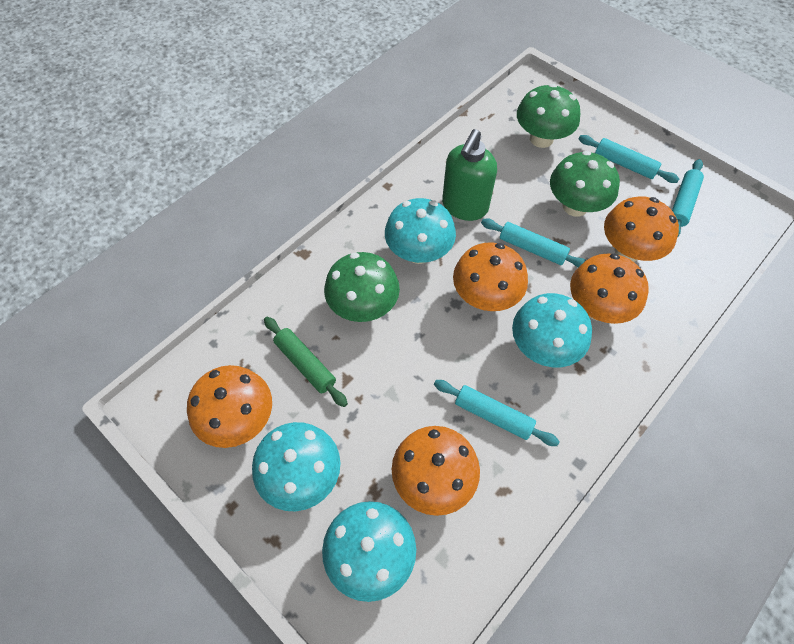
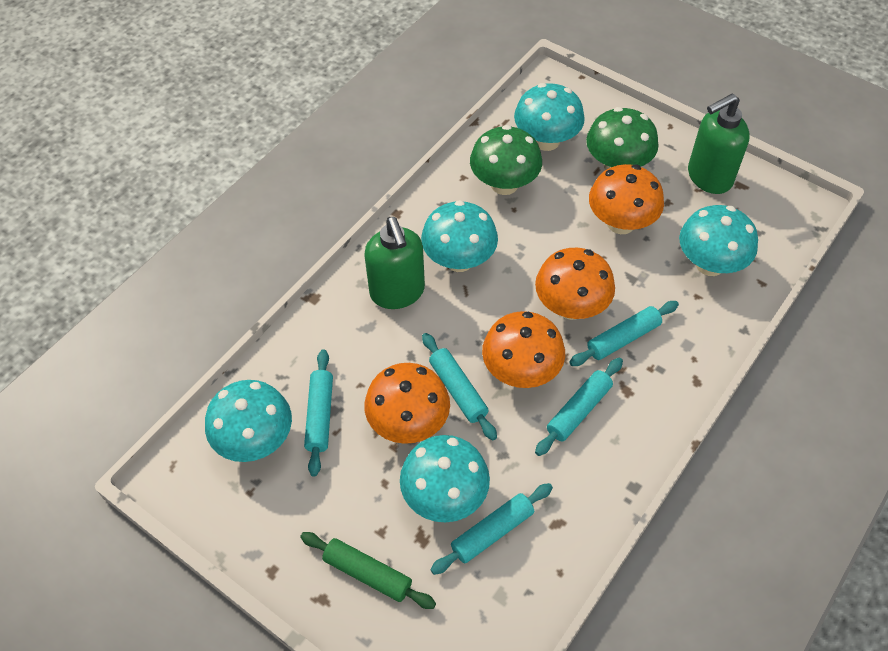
green mushroom: 3 -> 2
green soap dispenser: 1 -> 2
orange mushroom: 5 -> 4
turquoise mushroom: 4 -> 5
turquoise rolling pin: 4 -> 5

